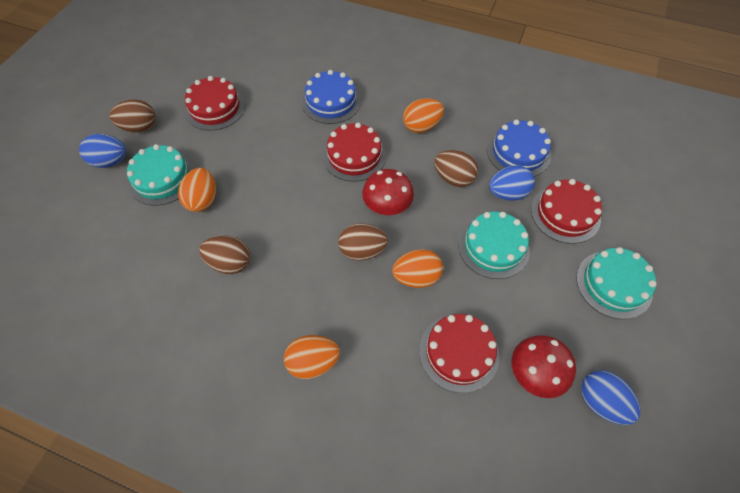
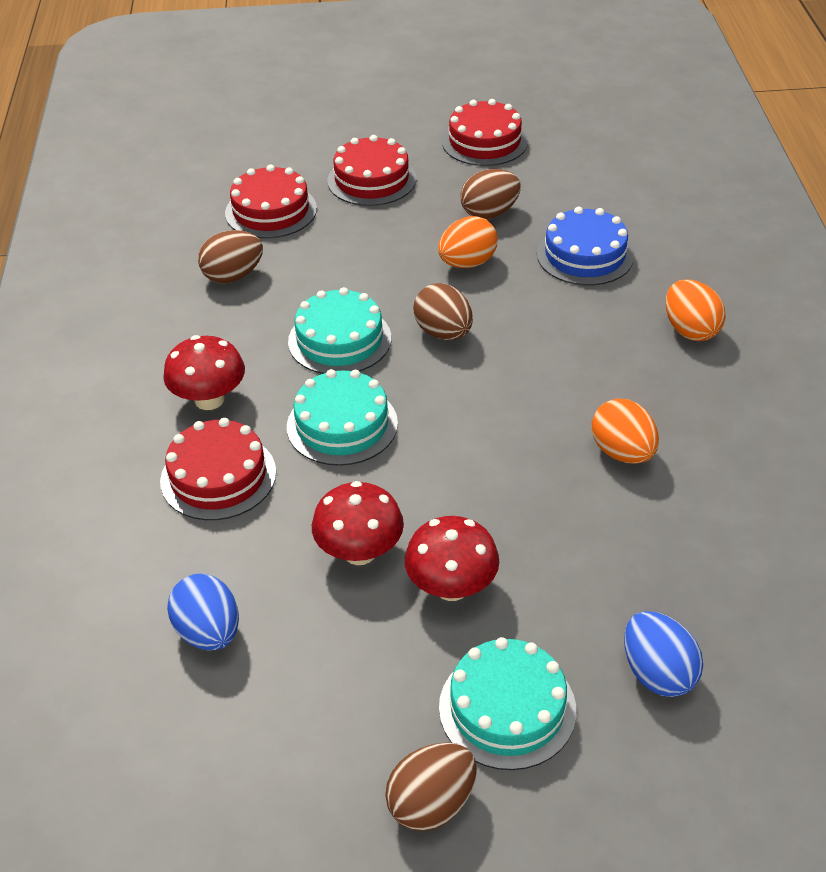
blue cake: 2 -> 1
blue egg: 3 -> 2
orange egg: 4 -> 3
red mushroom: 2 -> 3

